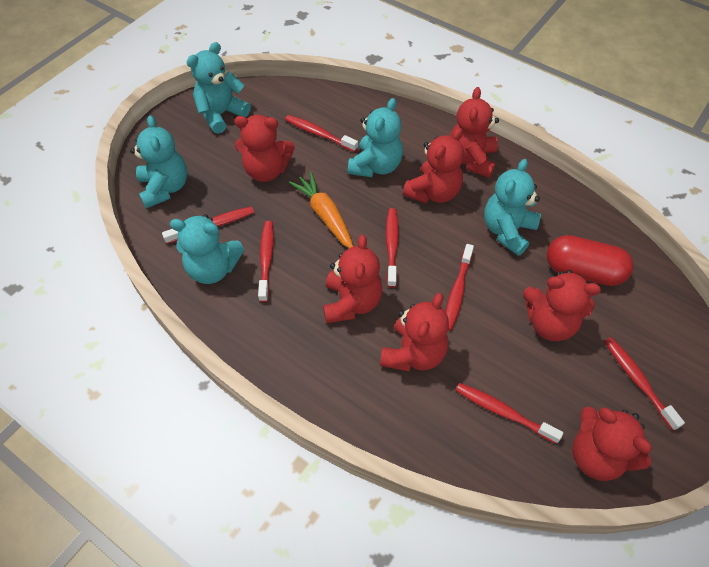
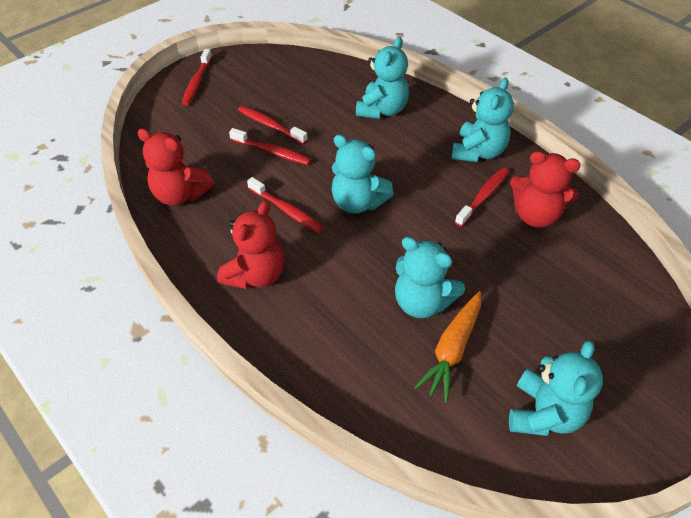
red capsule: 1 -> 0
red teddy bear: 7 -> 3
red toothbrush: 7 -> 5

